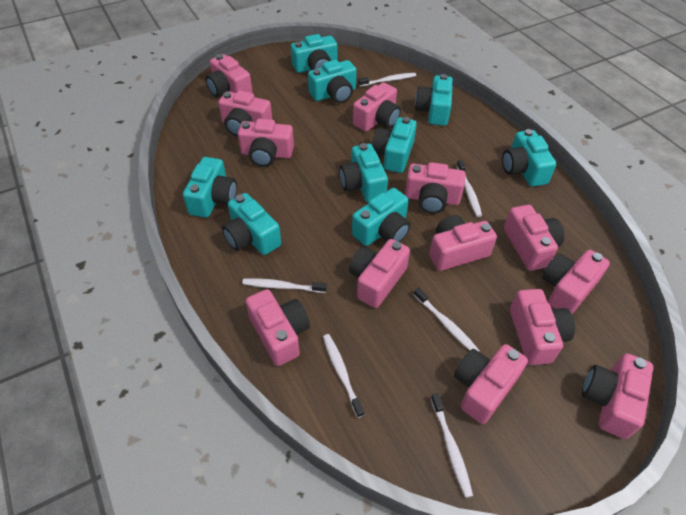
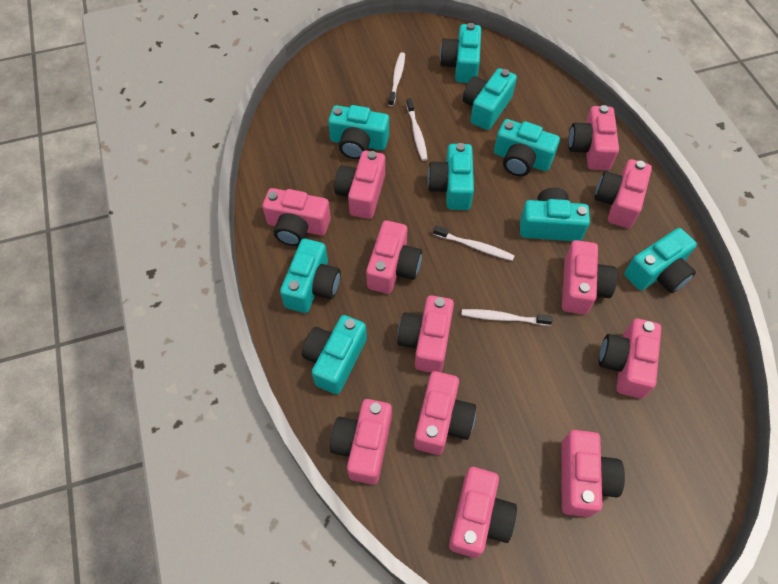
pink camera: 13 -> 12
white toothbrush: 6 -> 4

